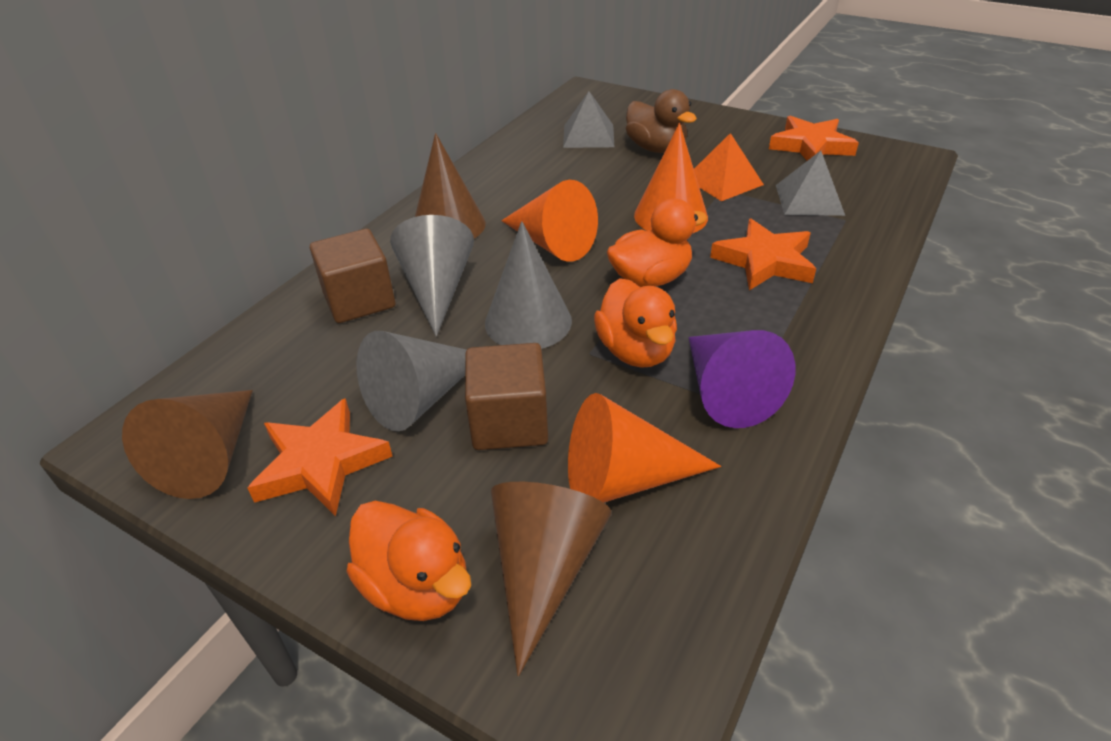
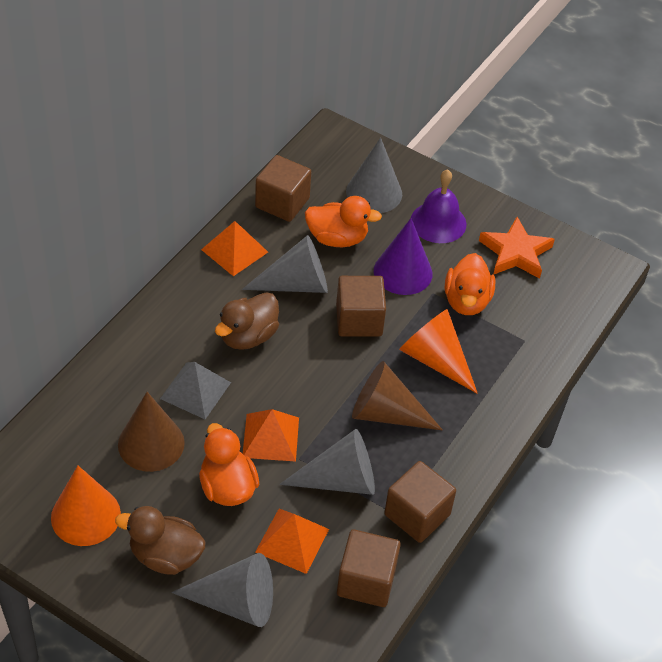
brown cone: 3 -> 2
brown cube: 2 -> 4
brown duck: 1 -> 2
grey cone: 3 -> 4
grey pyramid: 2 -> 1
orange cone: 3 -> 2
orange pyramid: 1 -> 3
orange star: 3 -> 1
purple bell: 0 -> 1

